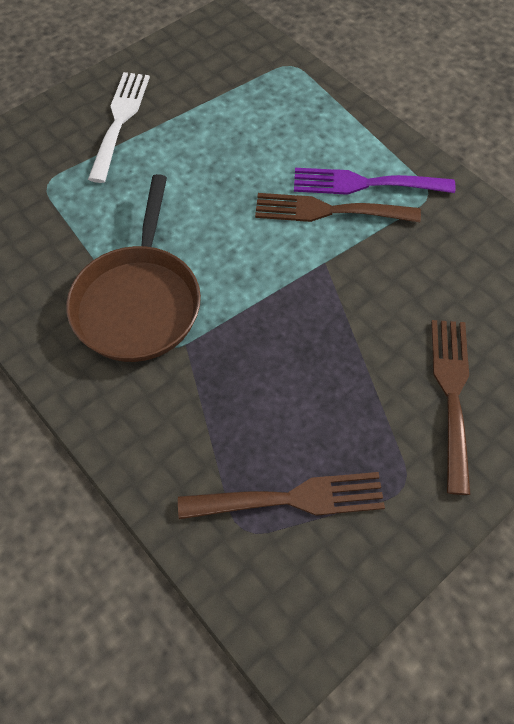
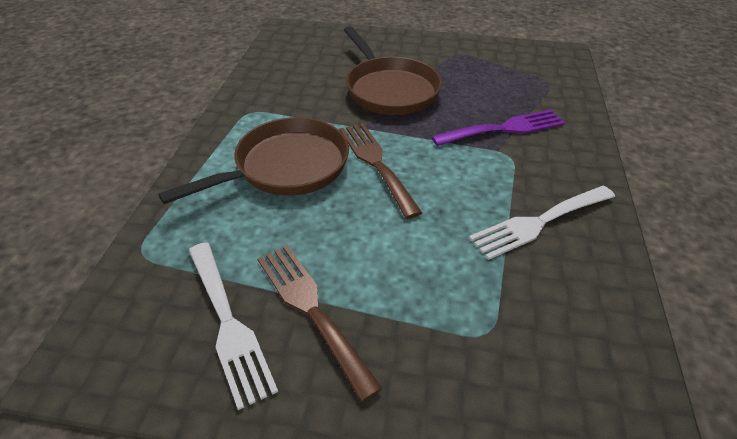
brown fork: 3 -> 2
brown pan: 1 -> 2
white fork: 1 -> 2

